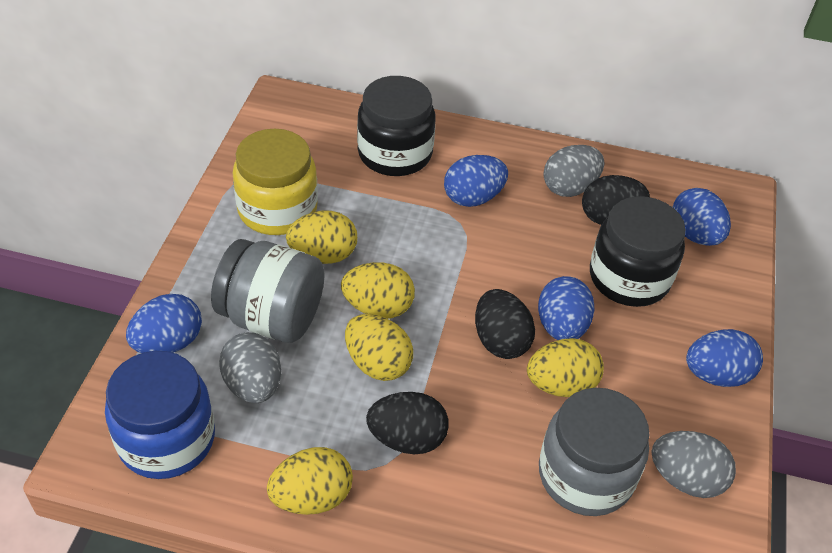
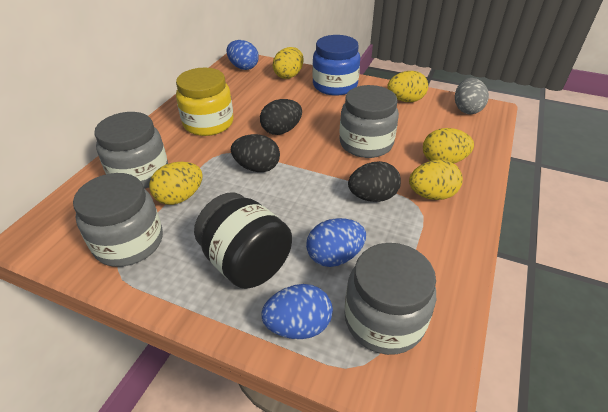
black jar: 2 -> 1
blue egg: 5 -> 3
grey egg: 3 -> 1
grey jar: 2 -> 4

